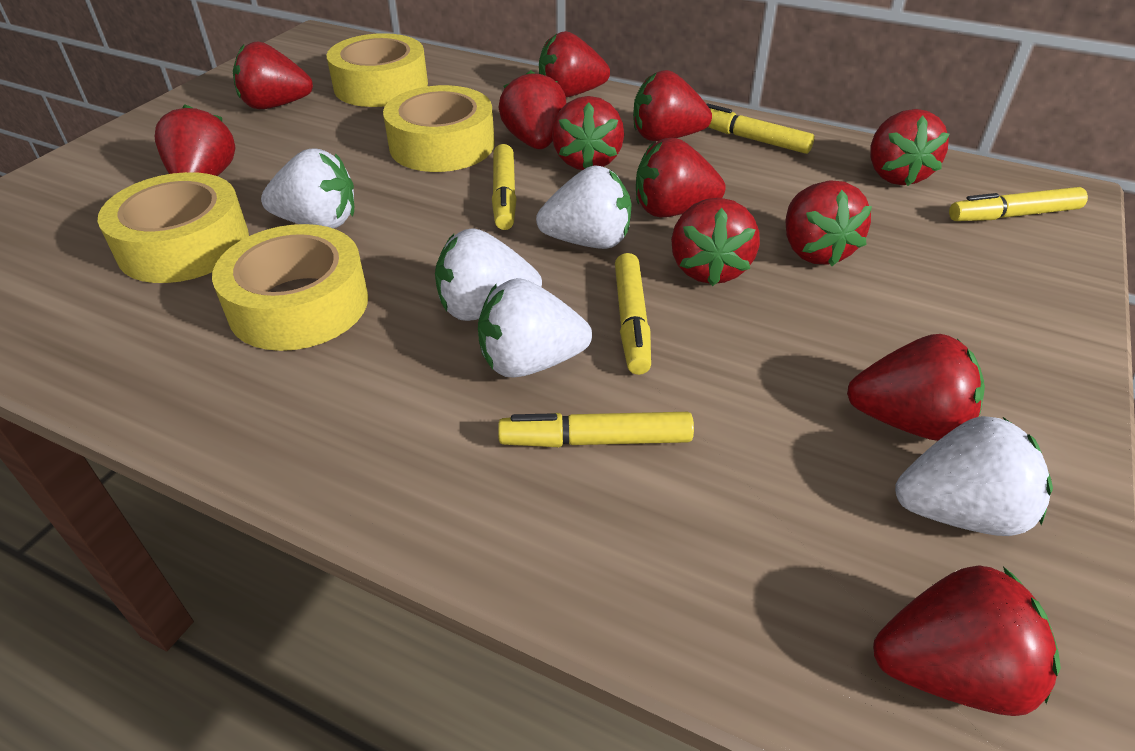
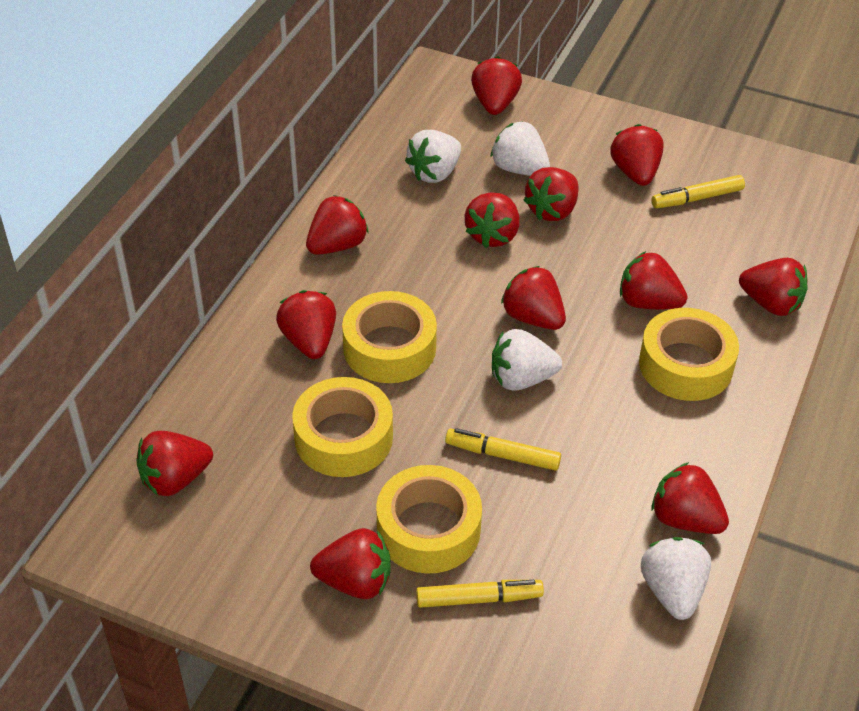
white strawberry: 5 -> 4
yellow marker: 5 -> 3

